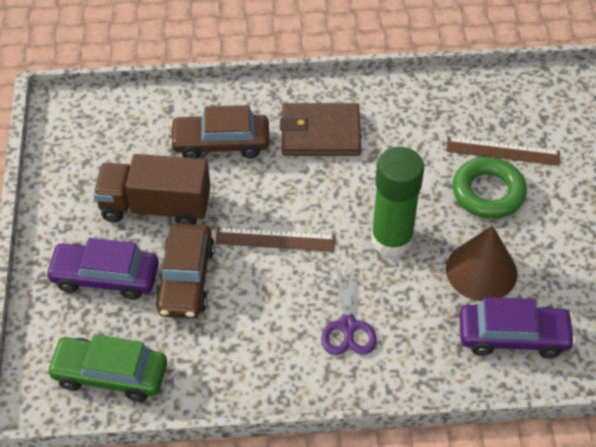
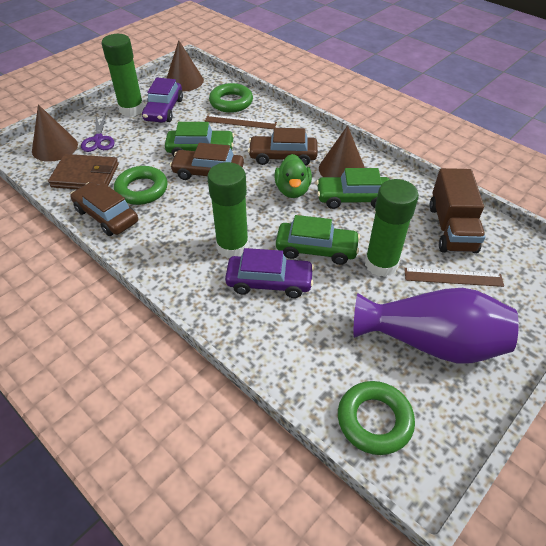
brown car: 2 -> 3
brown cone: 1 -> 3
green car: 1 -> 3
green duck: 0 -> 1
green glue stick: 1 -> 3
green ring: 1 -> 3
purple vase: 0 -> 1

